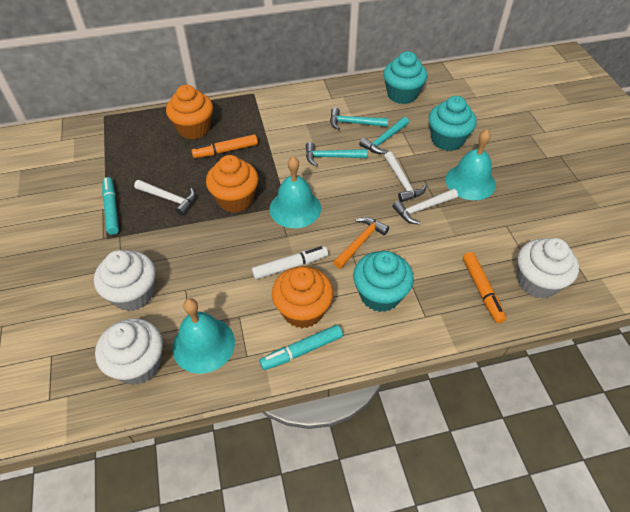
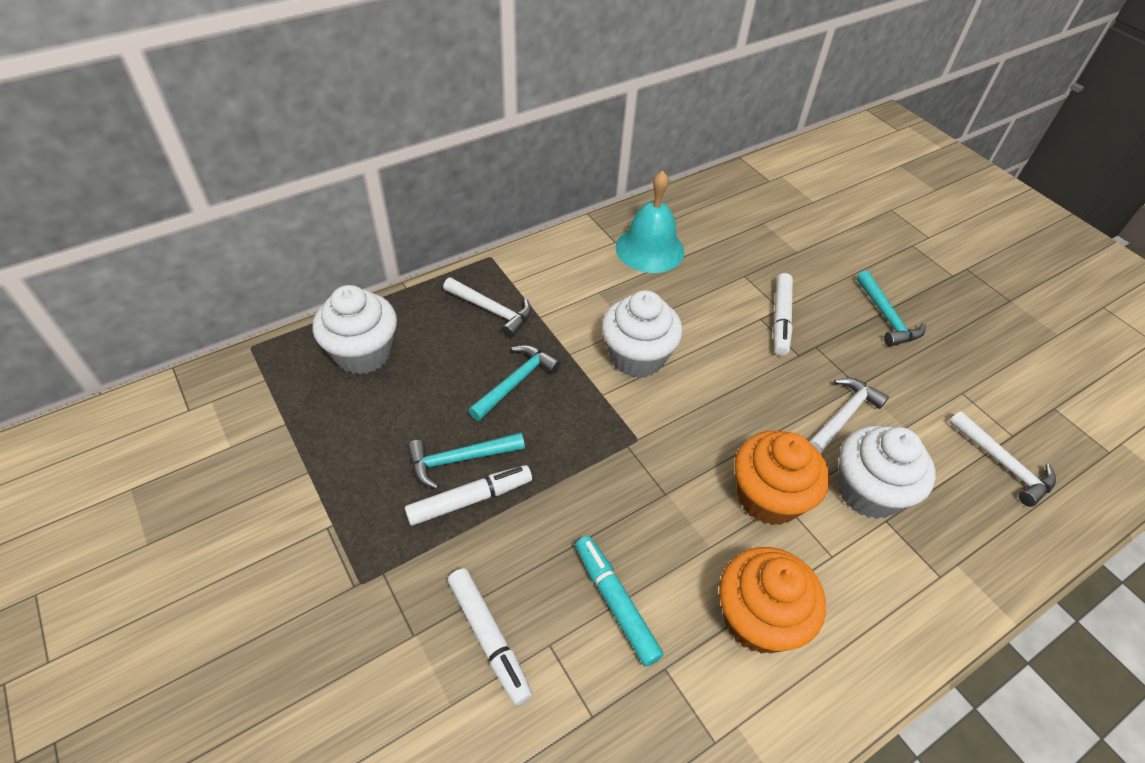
orange cupcake: 3 -> 2
orange hammer: 1 -> 0
orange marker: 2 -> 0
turquoise bell: 3 -> 1
turquoise cupcake: 3 -> 0
turquoise marker: 2 -> 1
white marker: 1 -> 3

